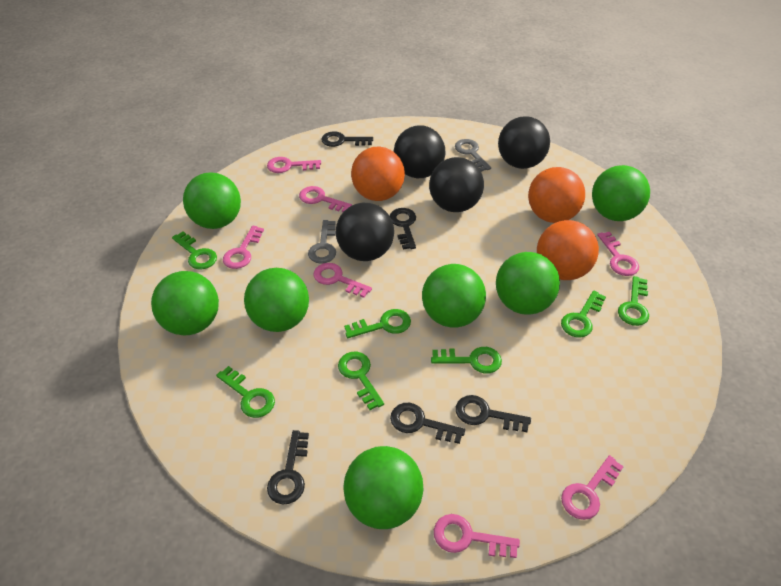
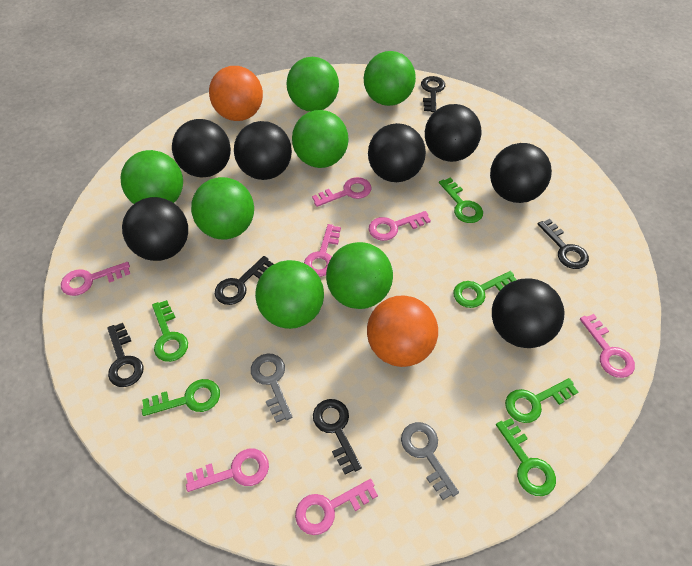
black ball: 4 -> 7
green key: 7 -> 6
orange ball: 3 -> 2

